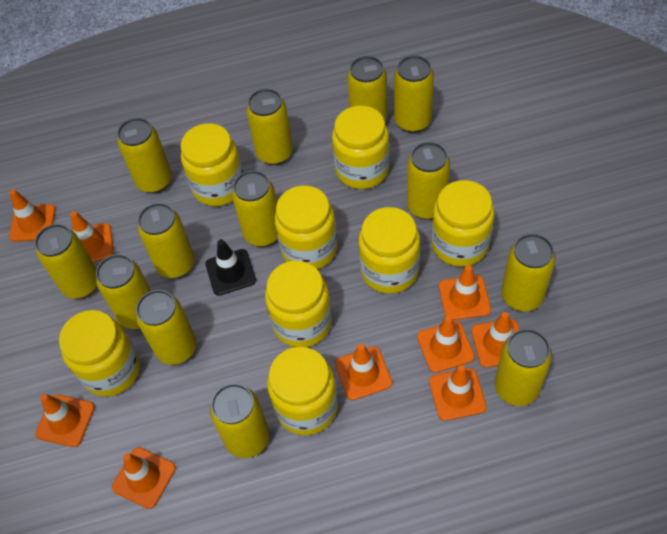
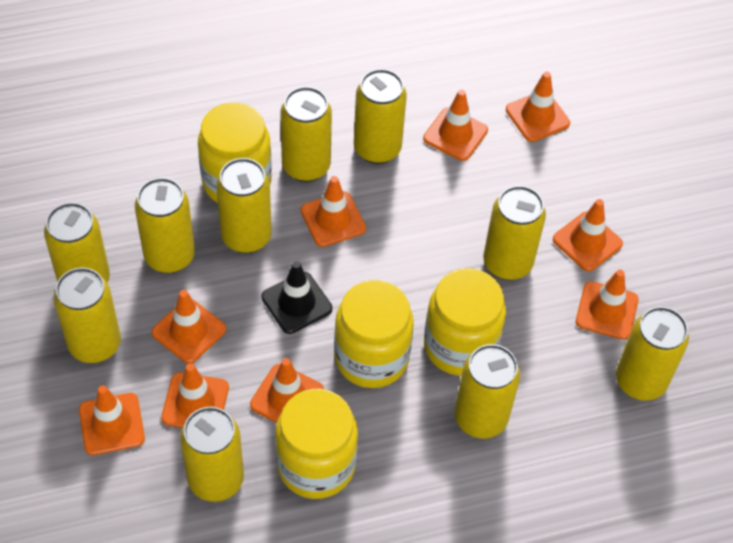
yellow can: 13 -> 10
yellow jar: 8 -> 4

